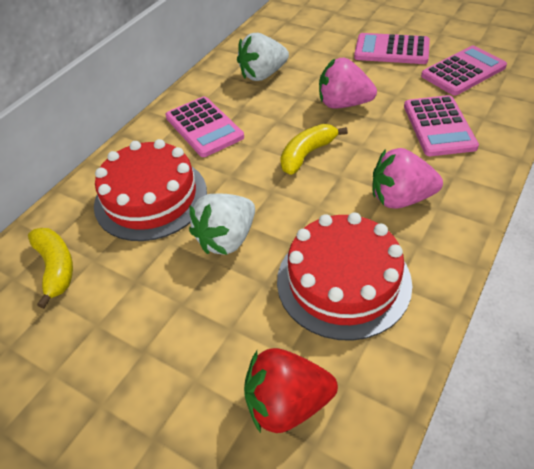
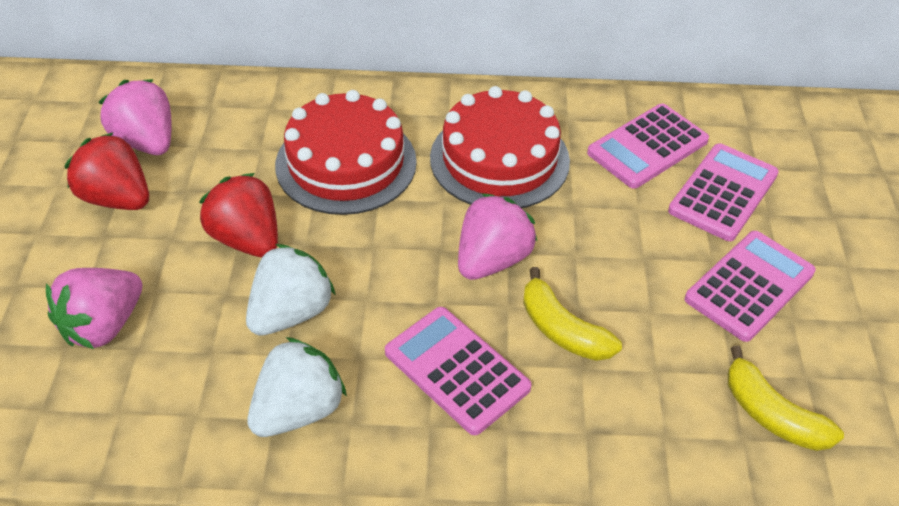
pink strawberry: 2 -> 3
red strawberry: 1 -> 2

